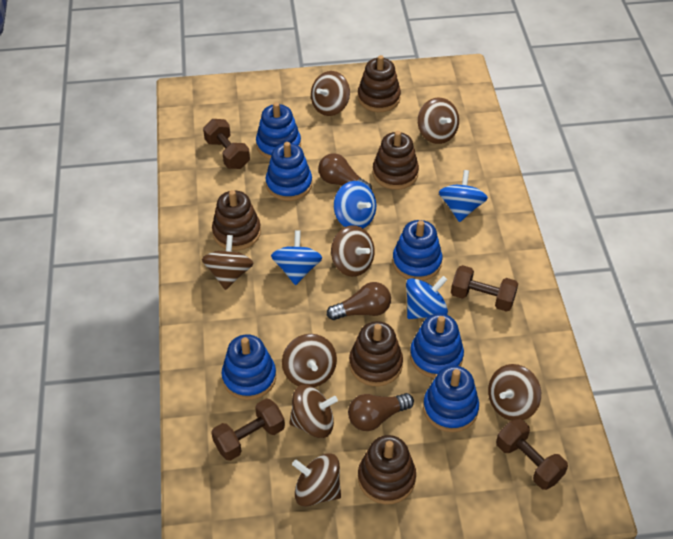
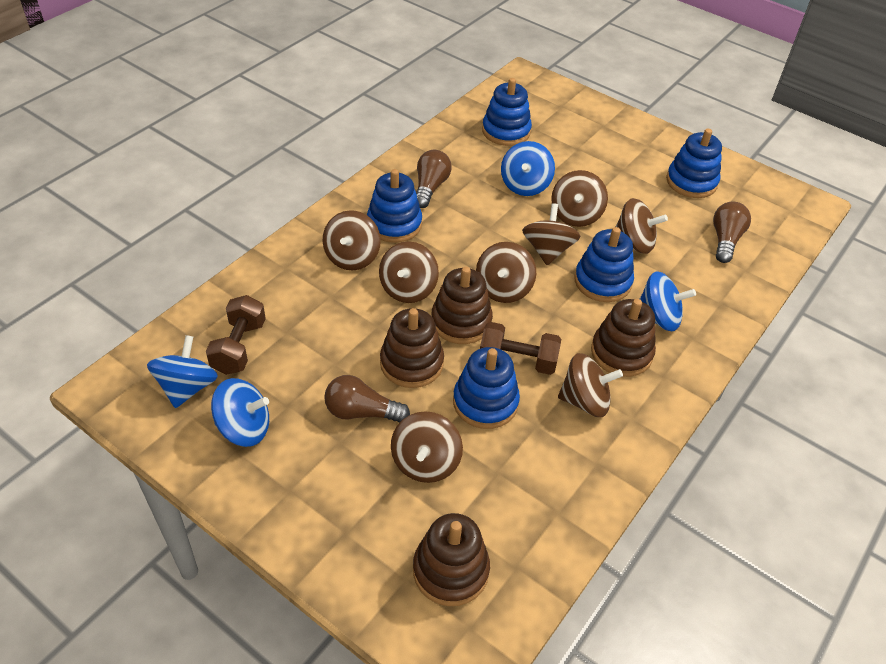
blue stacking toy: 6 -> 5
brown dumbbell: 4 -> 2
brown stacking toy: 5 -> 4

